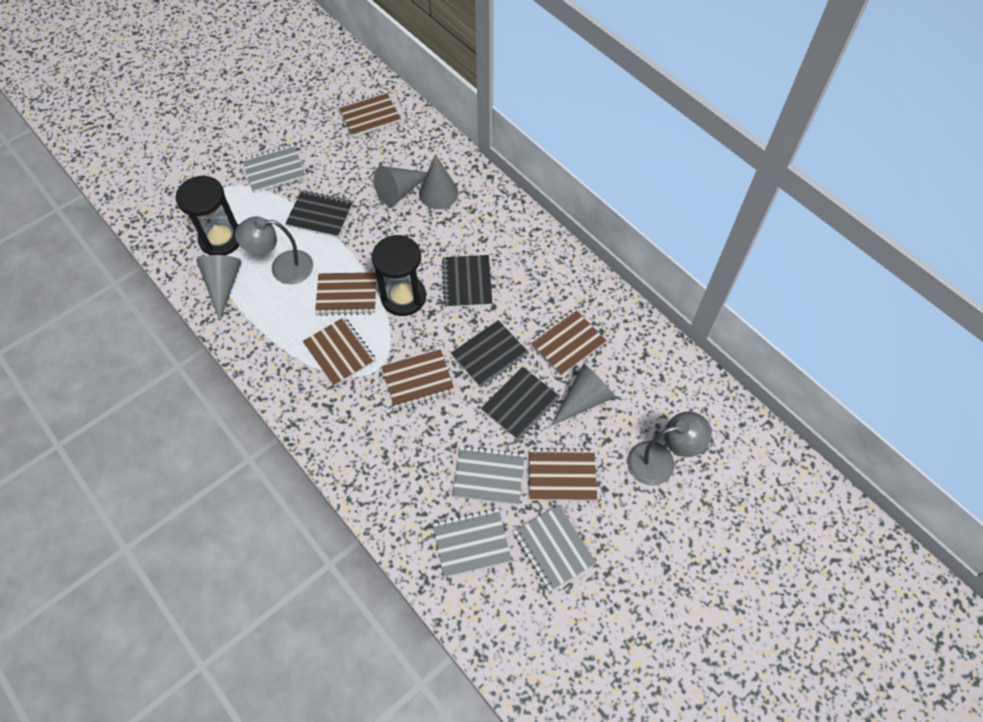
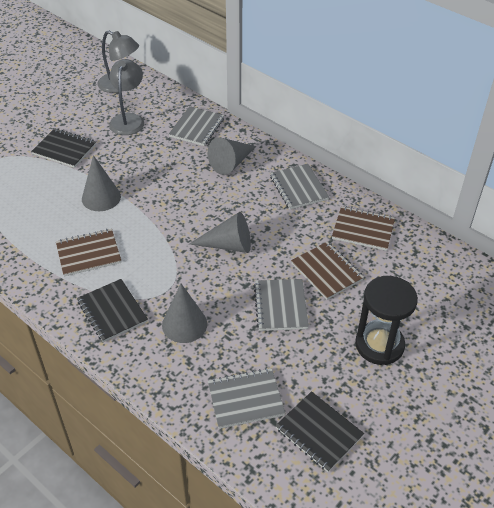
black hourglass: 2 -> 1
black notebook: 4 -> 3
brown notebook: 6 -> 3

